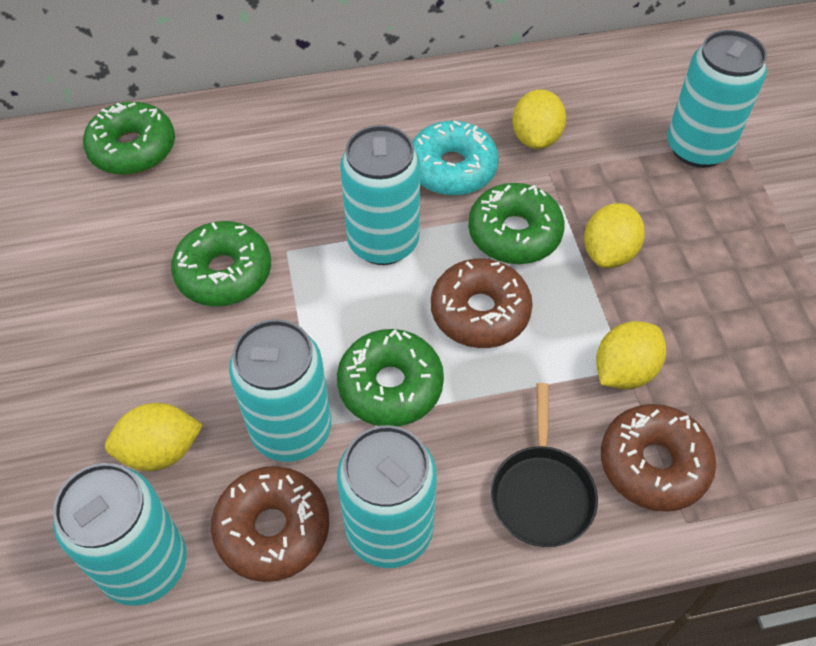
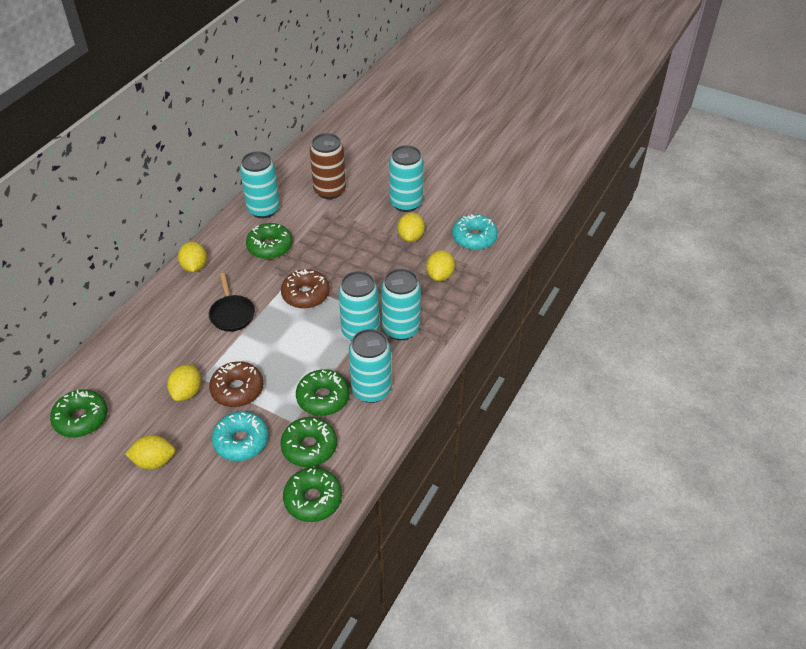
brown can: 0 -> 1
brown donut: 3 -> 2
green donut: 4 -> 5
turquoise donut: 1 -> 2
yellow lemon: 4 -> 5

